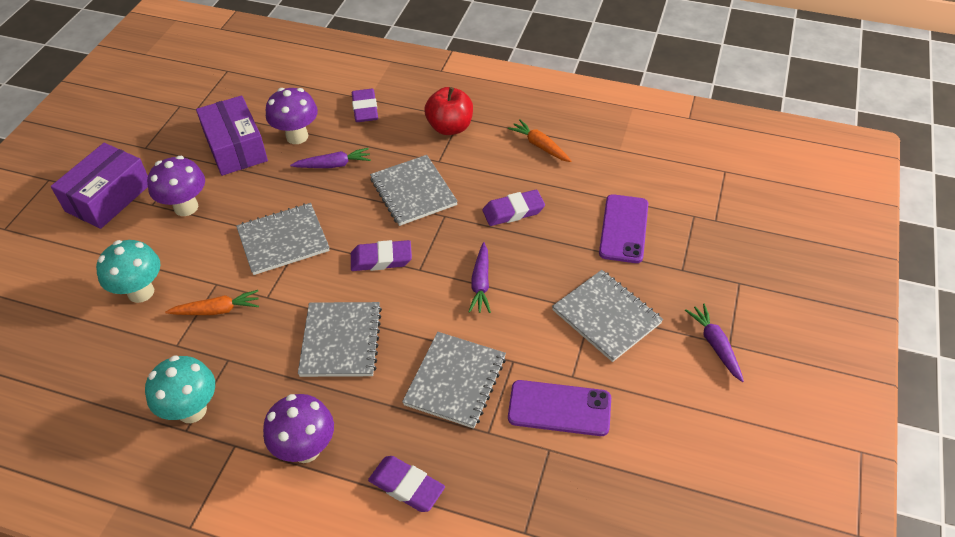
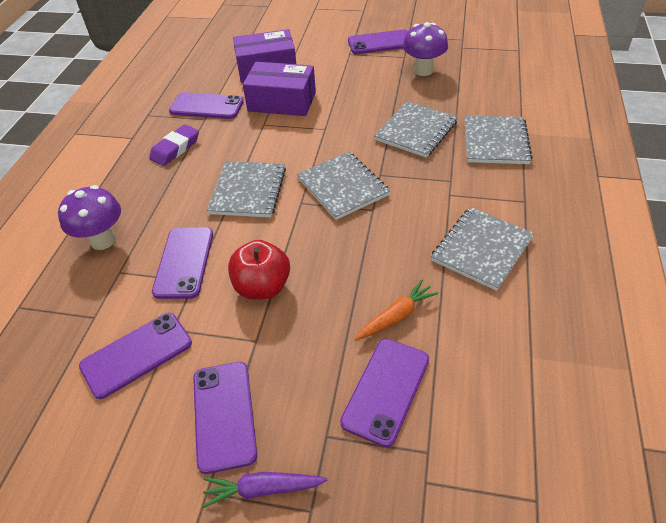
orange carrot: 2 -> 1
purple carrot: 3 -> 1
purple eraser: 4 -> 1
purple mushroom: 3 -> 2
purple phone: 2 -> 6
turquoise mushroom: 2 -> 0

